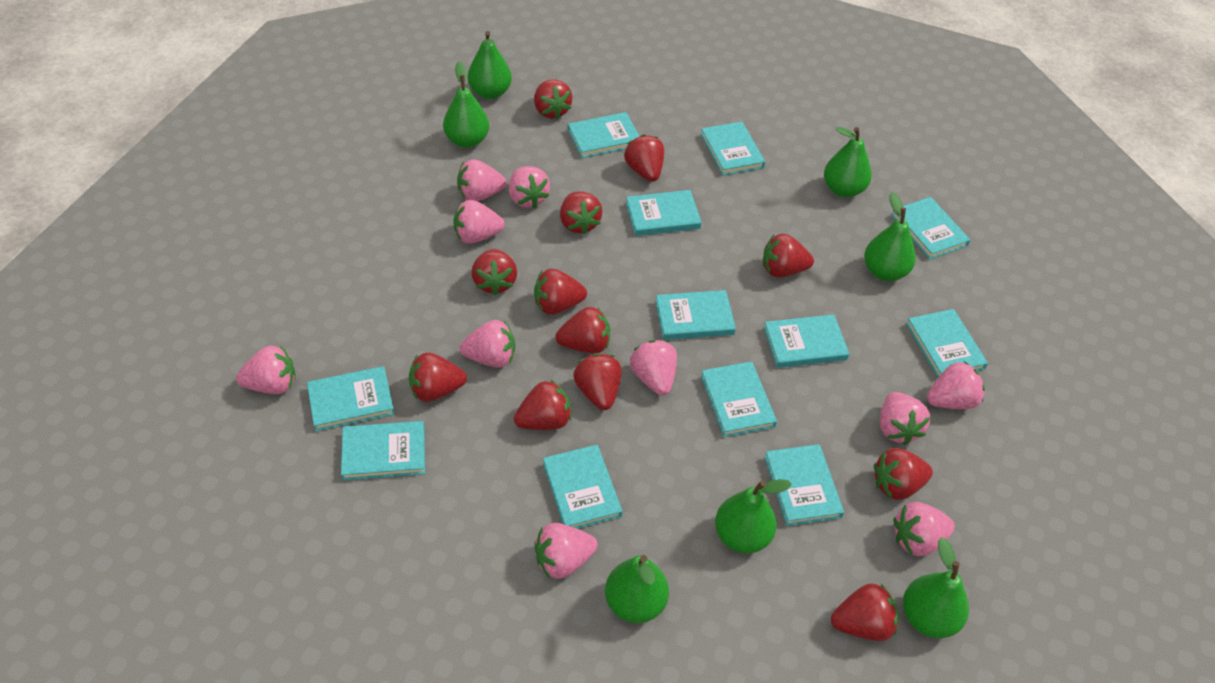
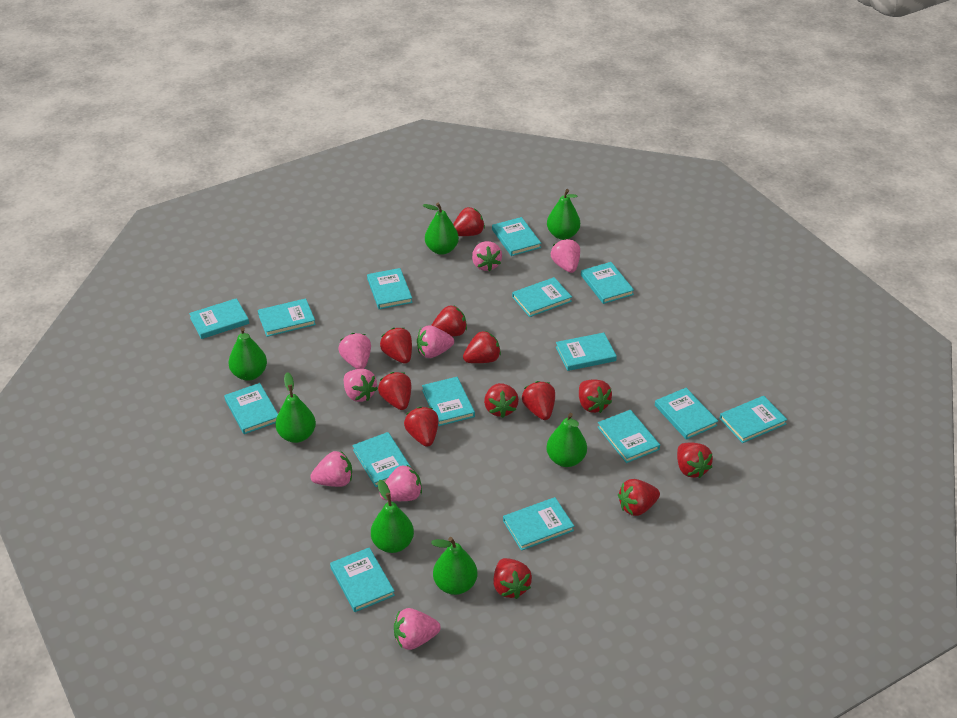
pink strawberry: 10 -> 8
turquoise book: 12 -> 15

